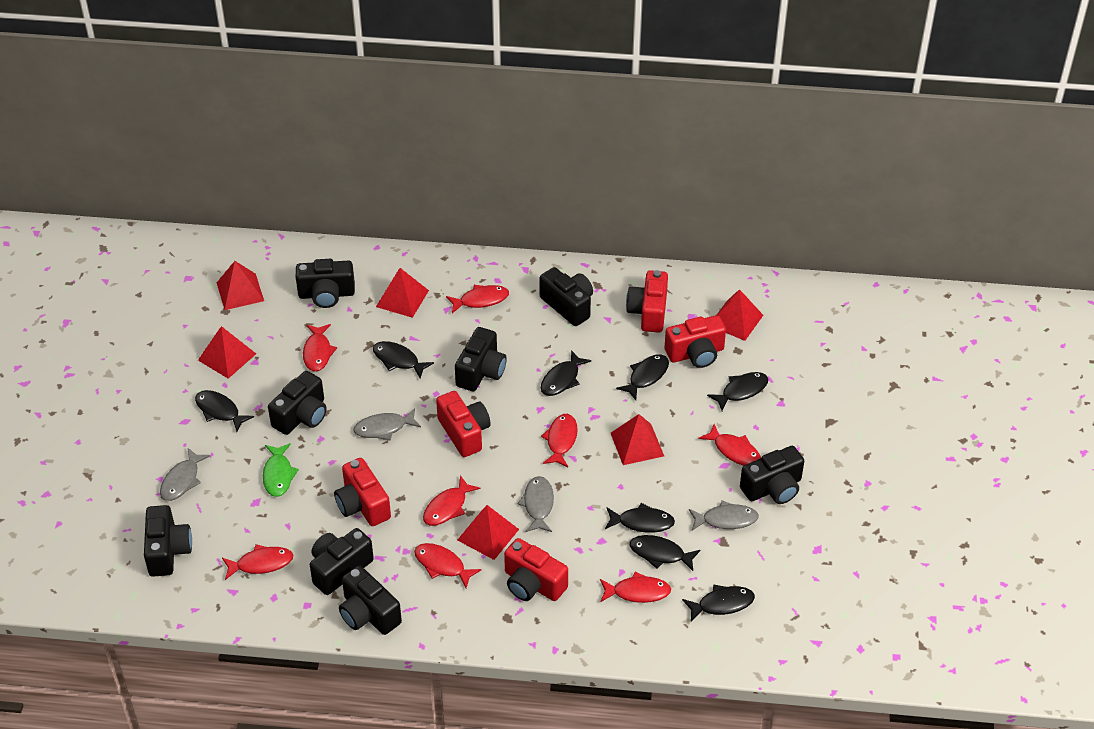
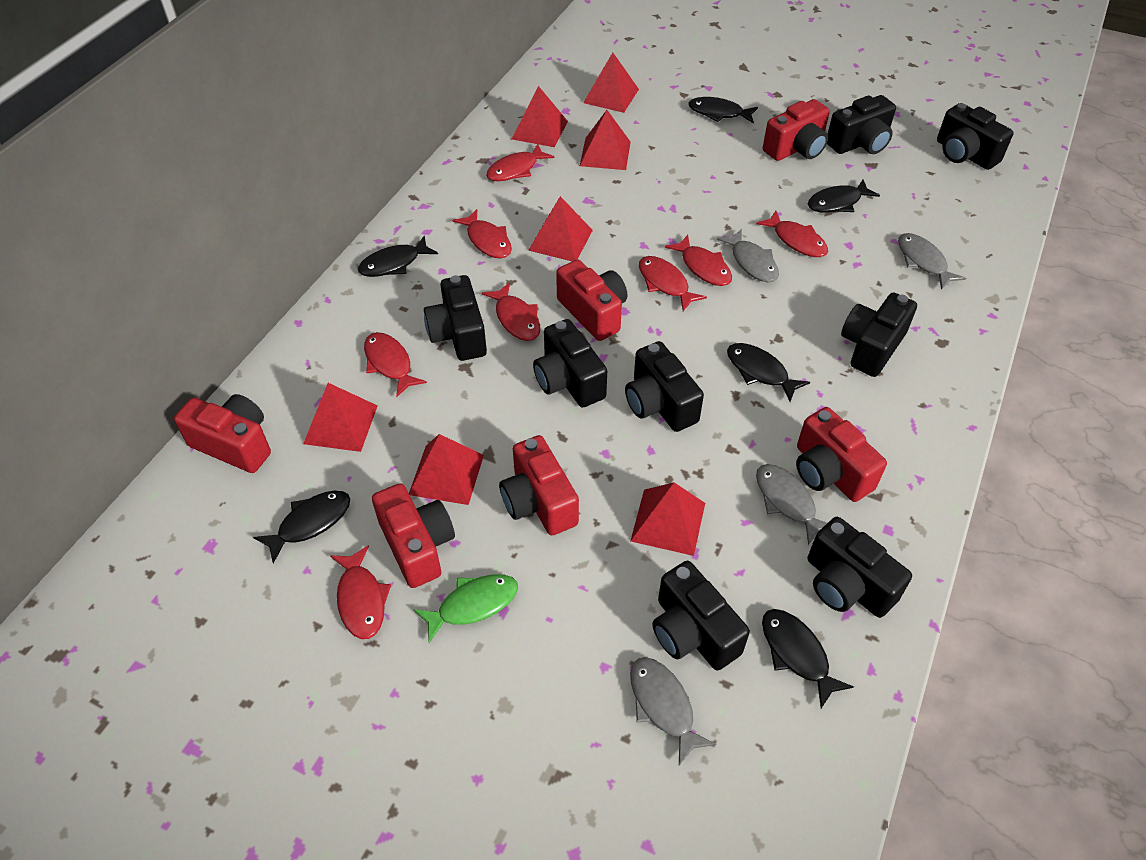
black fish: 8 -> 6
red camera: 5 -> 6
red pyramid: 6 -> 7

